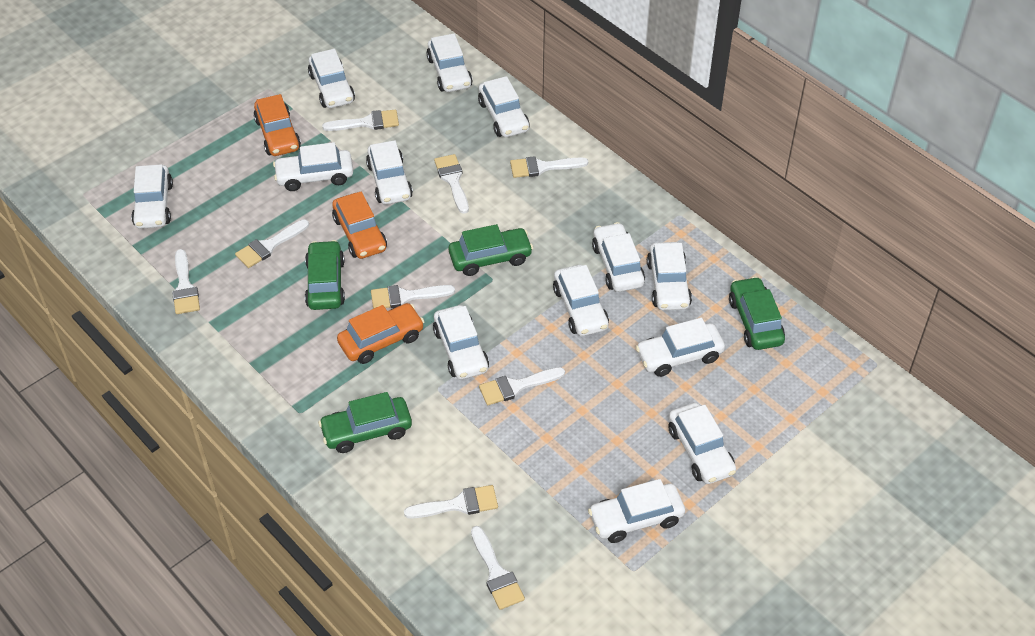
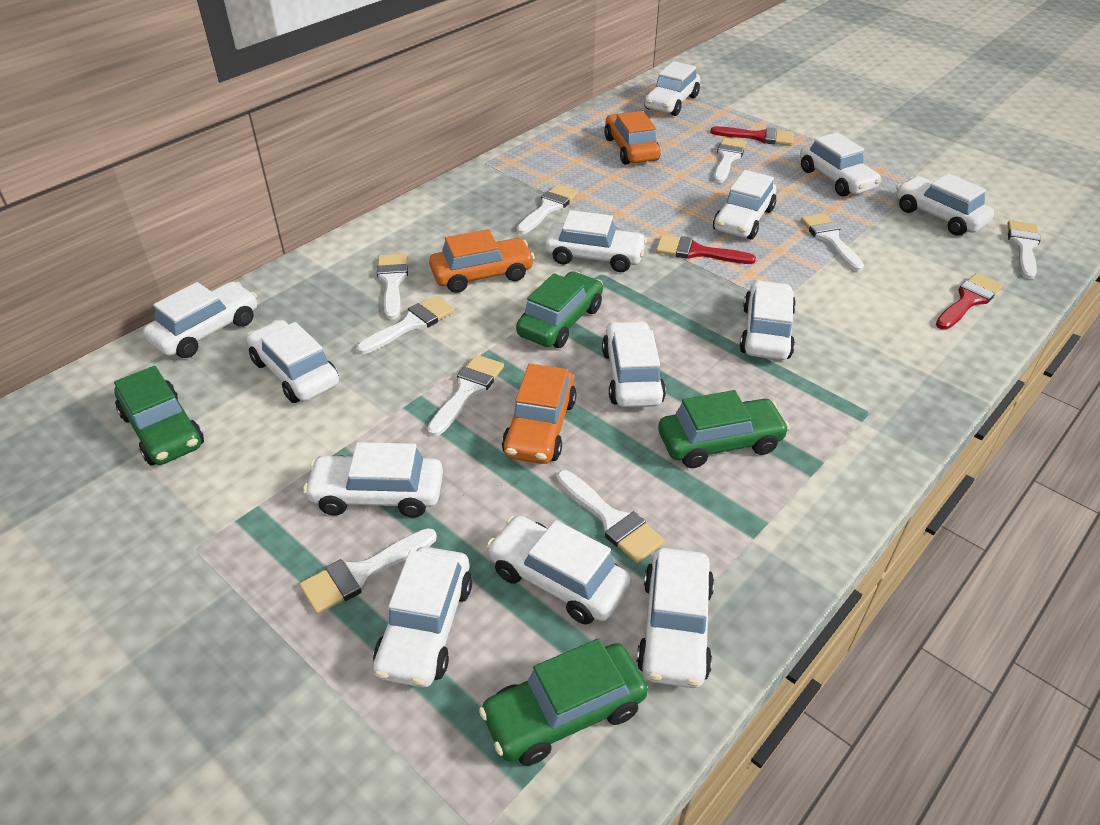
red brush: 0 -> 3

